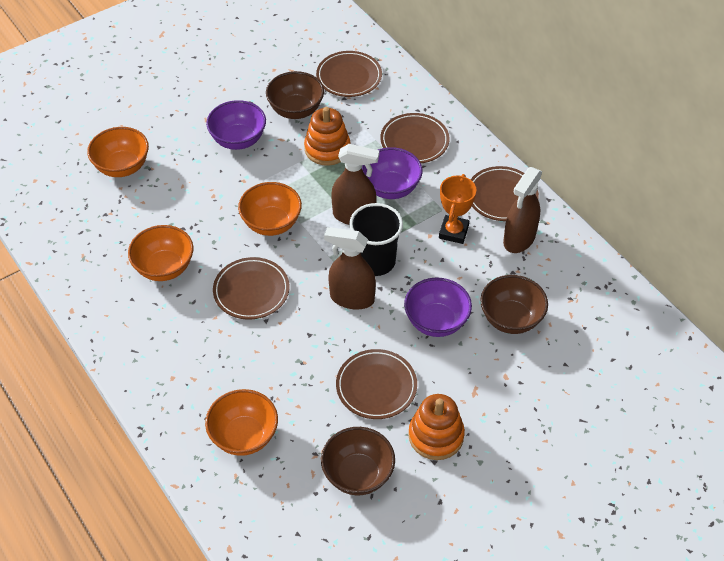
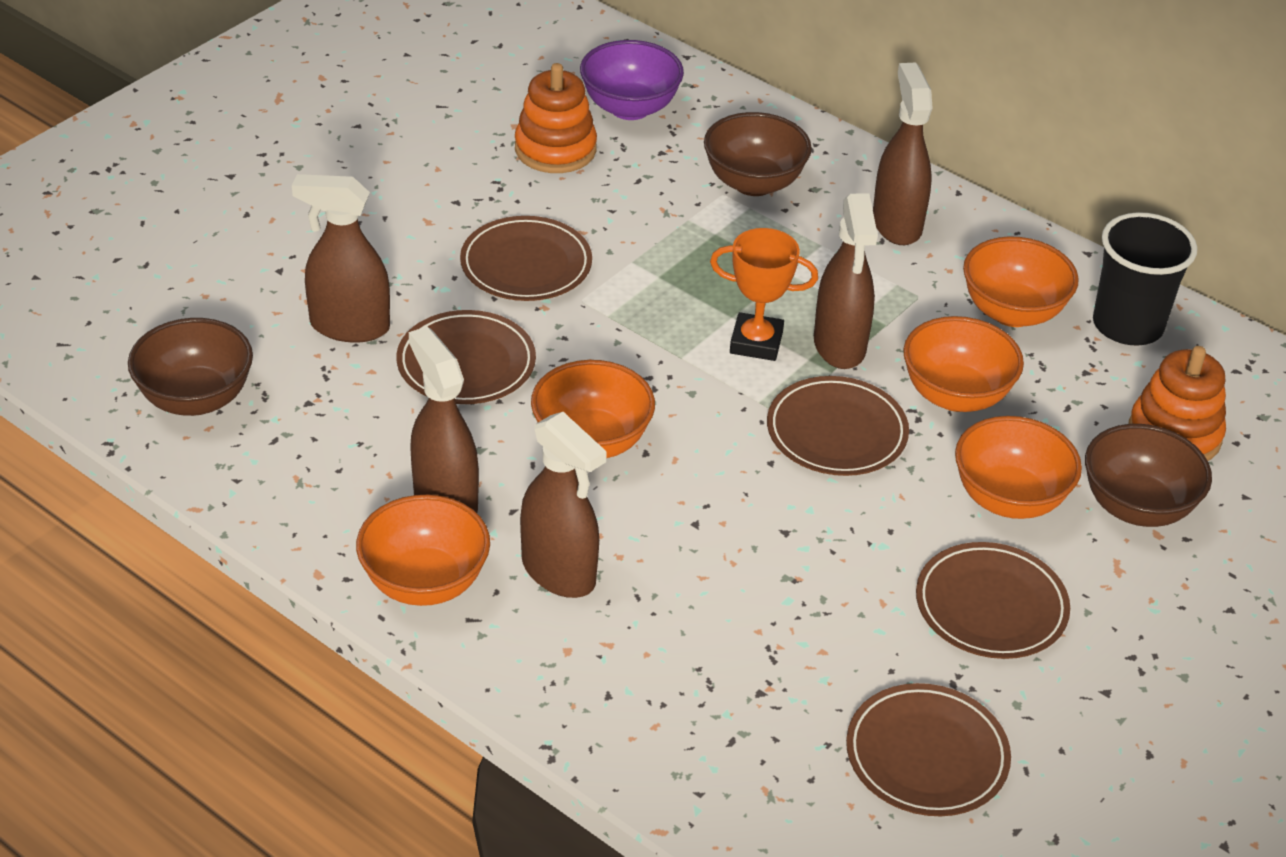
brown spray bottle: 3 -> 5
orange bowl: 4 -> 5
purple bowl: 3 -> 1

